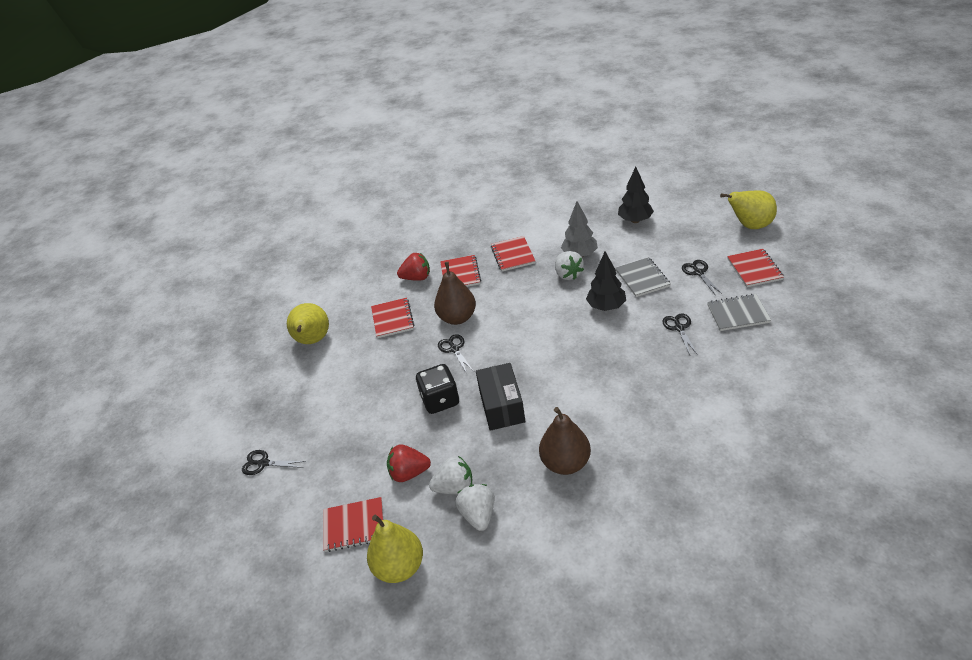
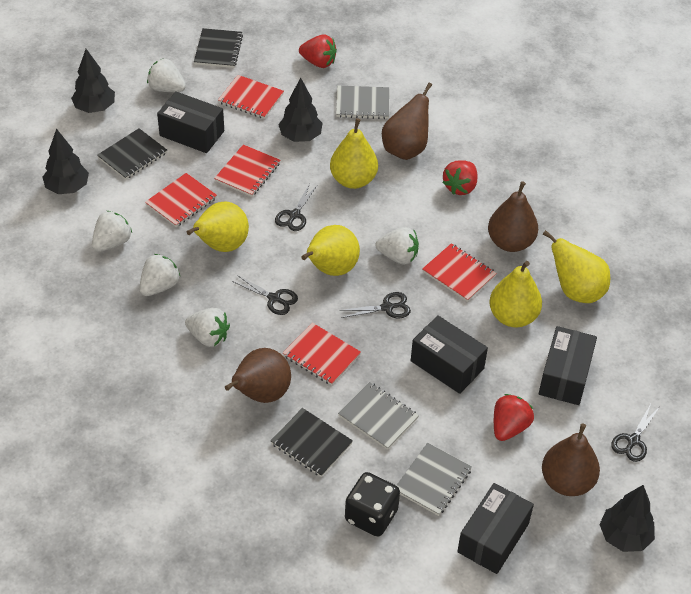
black box: 1 -> 4
black notebook: 0 -> 3
black tree: 2 -> 4
brown pear: 2 -> 4
grey notebook: 2 -> 3
grey tree: 1 -> 0
red strawberry: 2 -> 3
white strawberry: 3 -> 5
yellow pear: 3 -> 5

